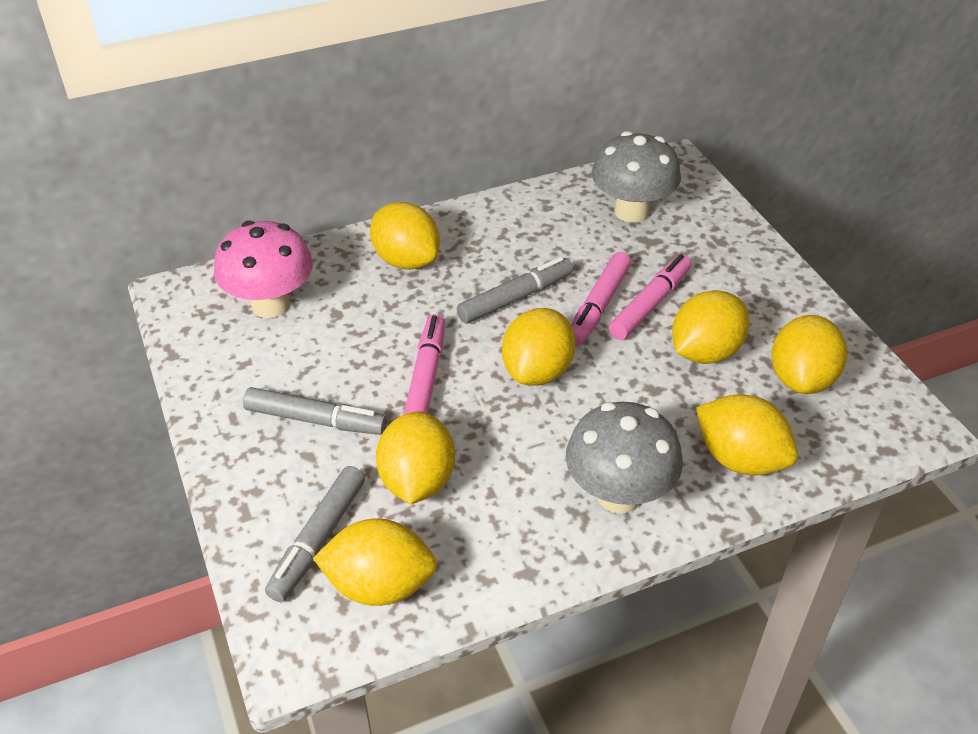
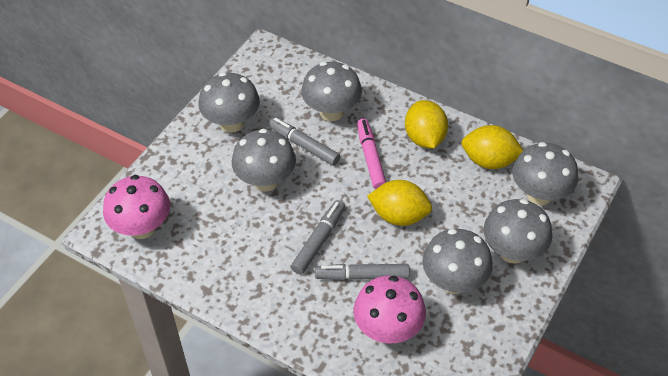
grey mushroom: 2 -> 6
pink marker: 3 -> 1
pink mushroom: 1 -> 2
yellow lemon: 7 -> 3

